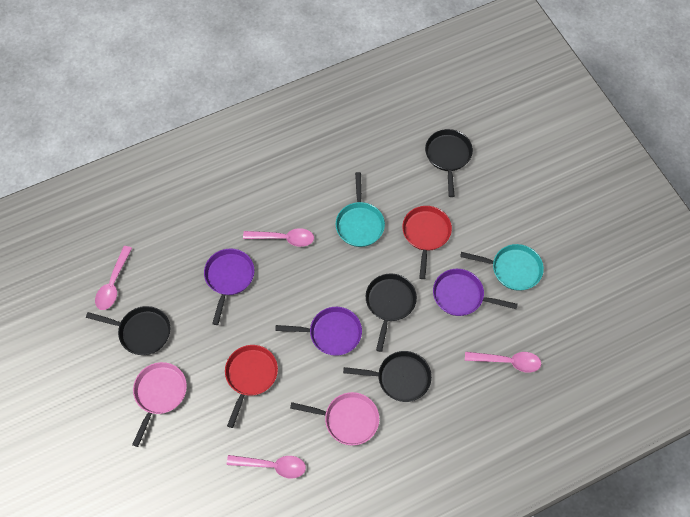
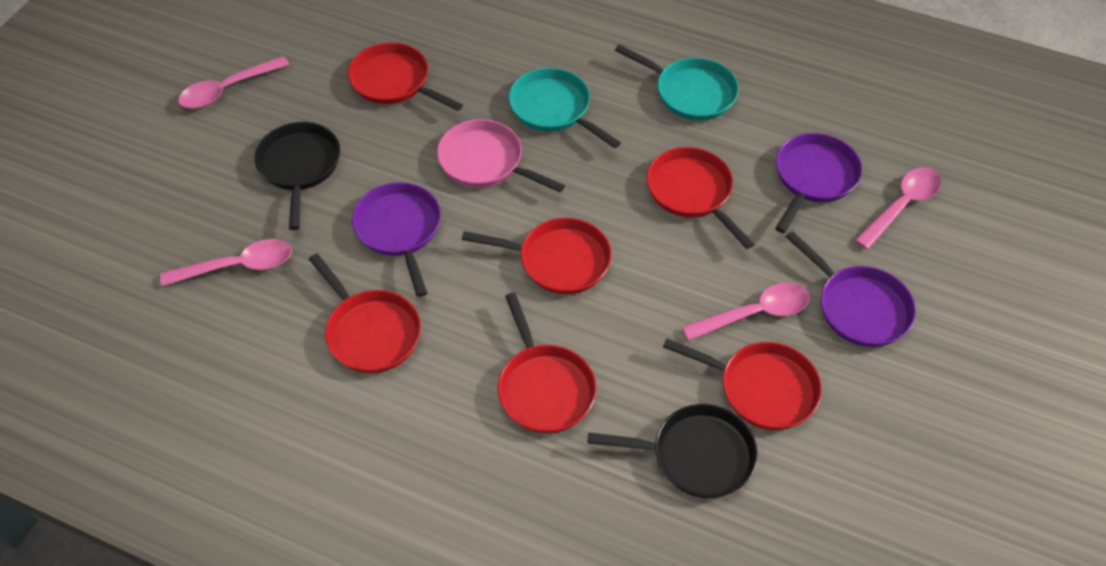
black pan: 4 -> 2
pink pan: 2 -> 1
red pan: 2 -> 6

